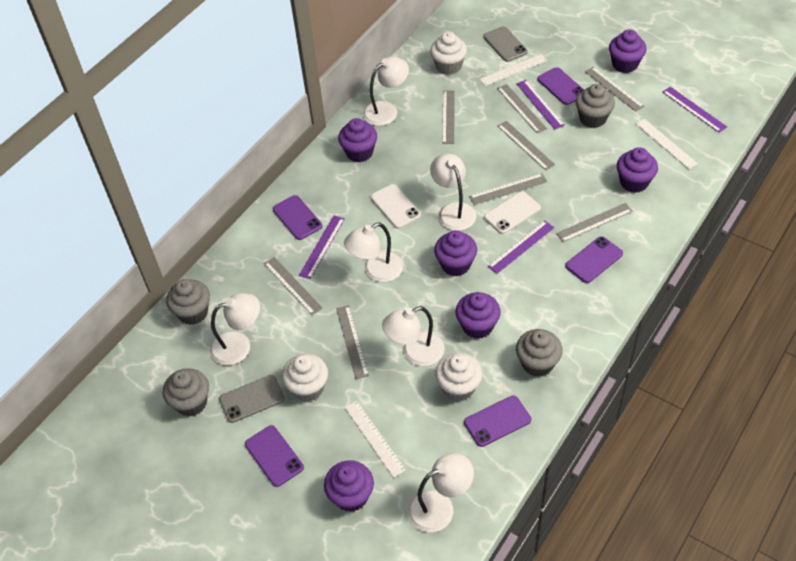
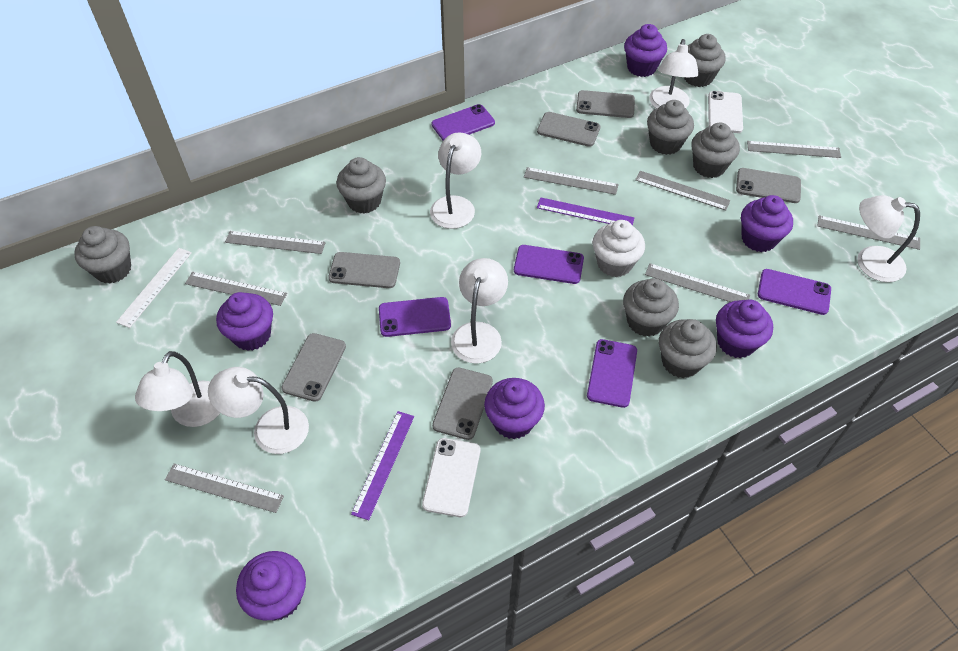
grey cupcake: 4 -> 7
grey phone: 2 -> 6
purple ruler: 4 -> 2
white cupcake: 3 -> 1
white ruler: 3 -> 1

